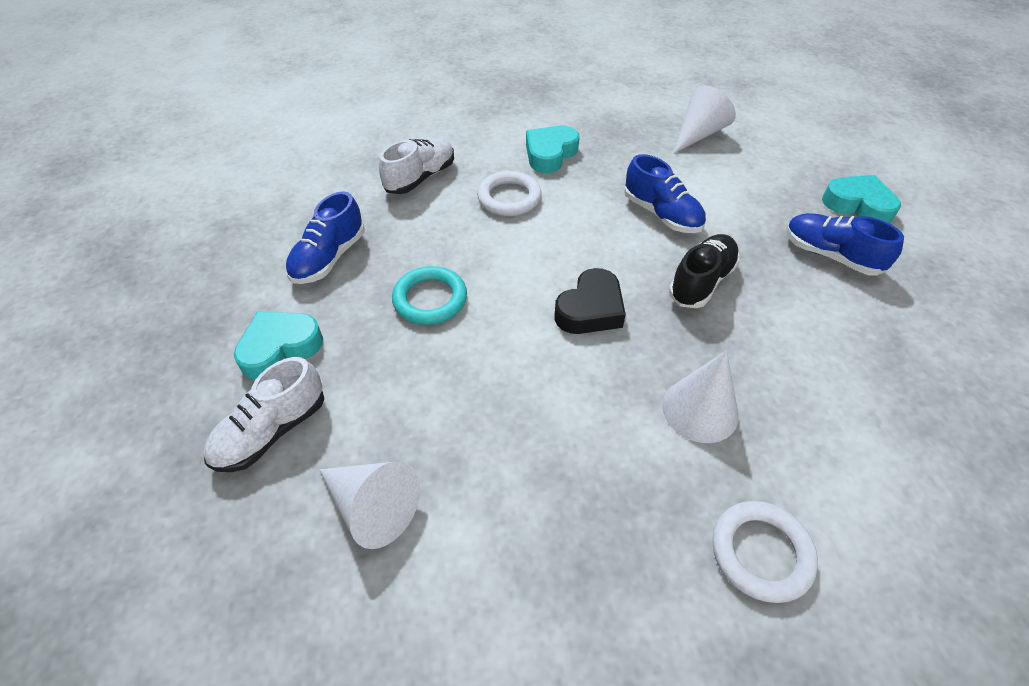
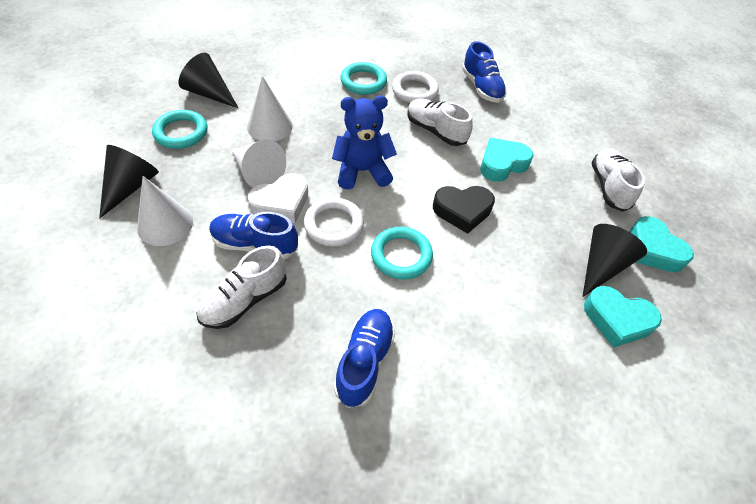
black cone: 0 -> 3
black shoe: 1 -> 0
blue teddy bear: 0 -> 1
turquoise ring: 1 -> 3
white heart: 0 -> 1
white shoe: 2 -> 3

